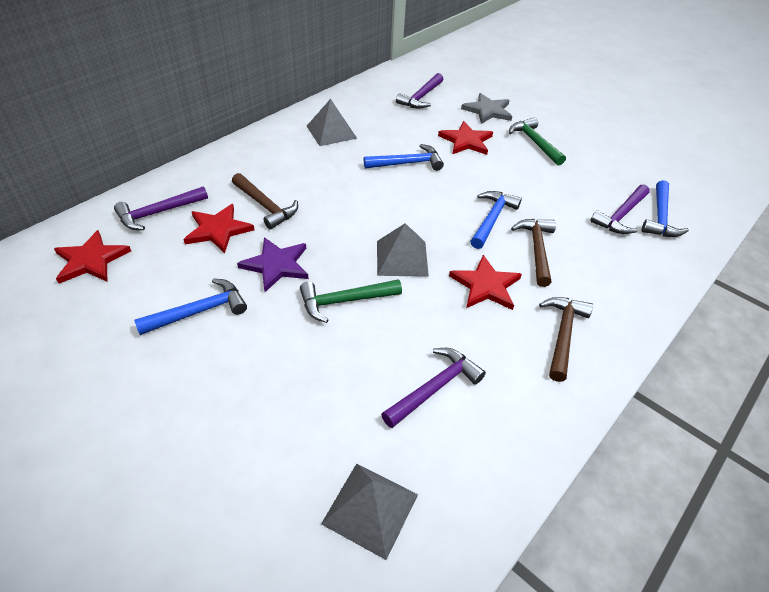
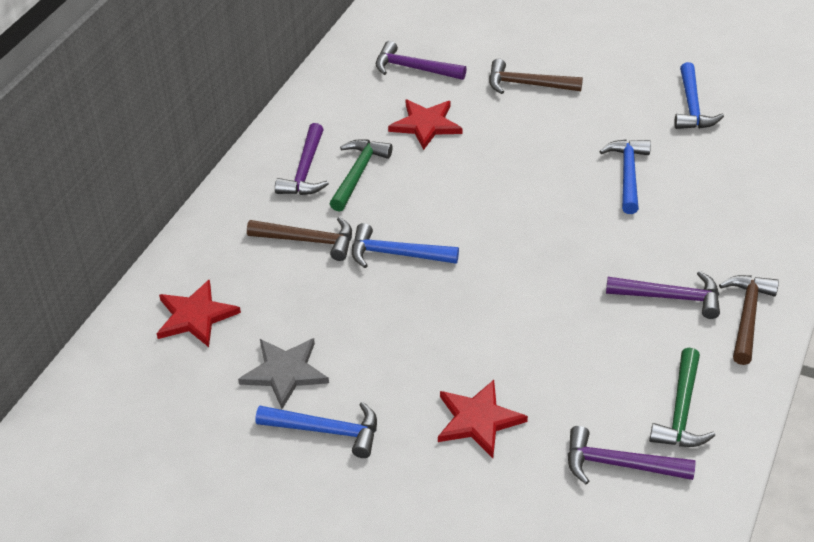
grey pyramid: 3 -> 0
purple star: 1 -> 0
red star: 4 -> 3

